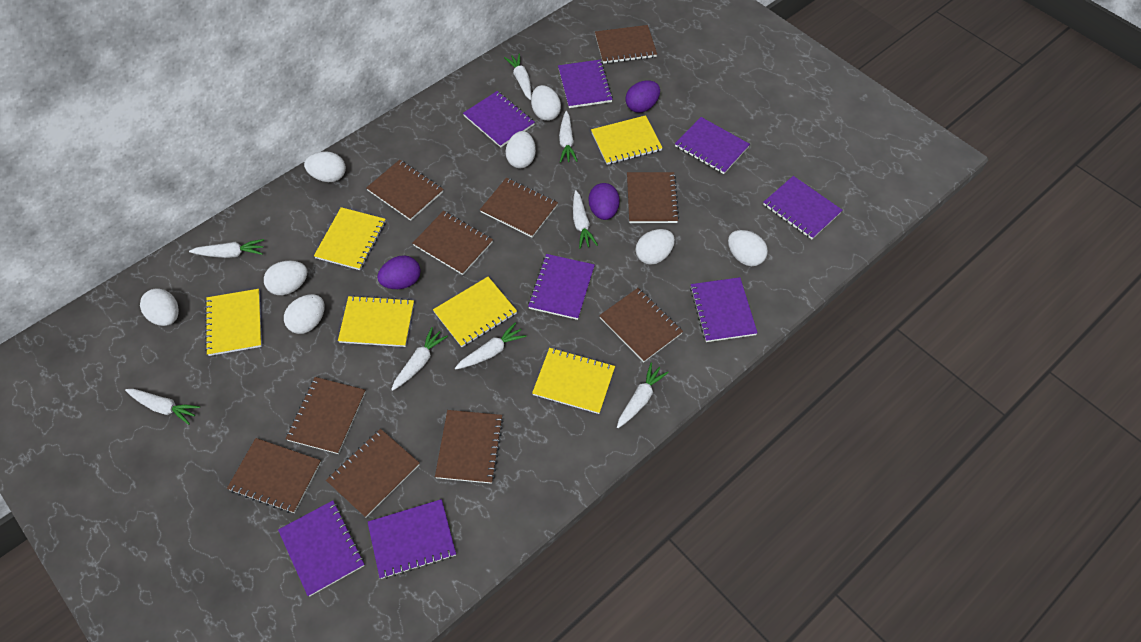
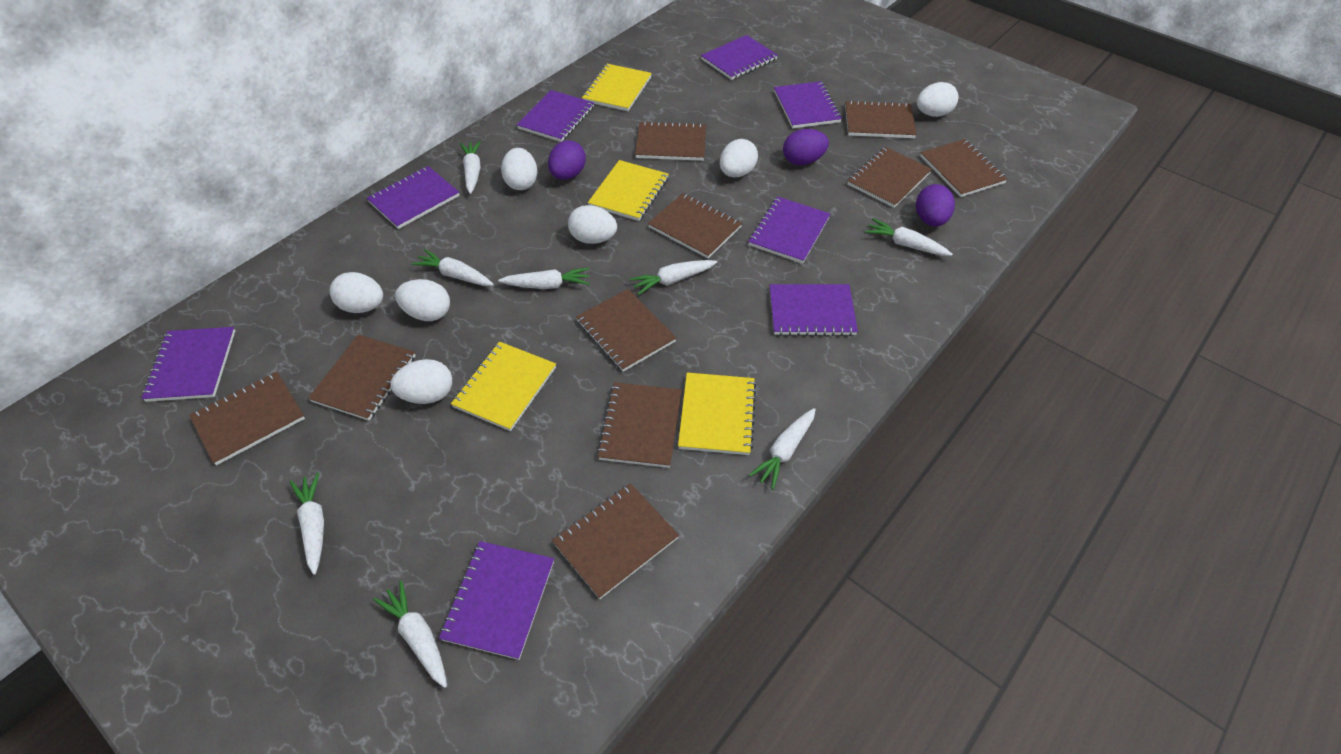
white egg: 8 -> 7
yellow notebook: 6 -> 4

